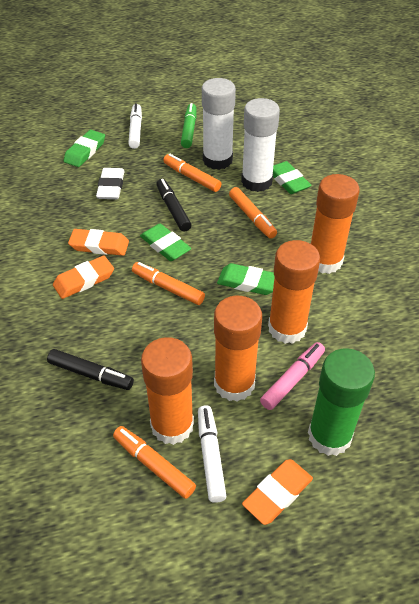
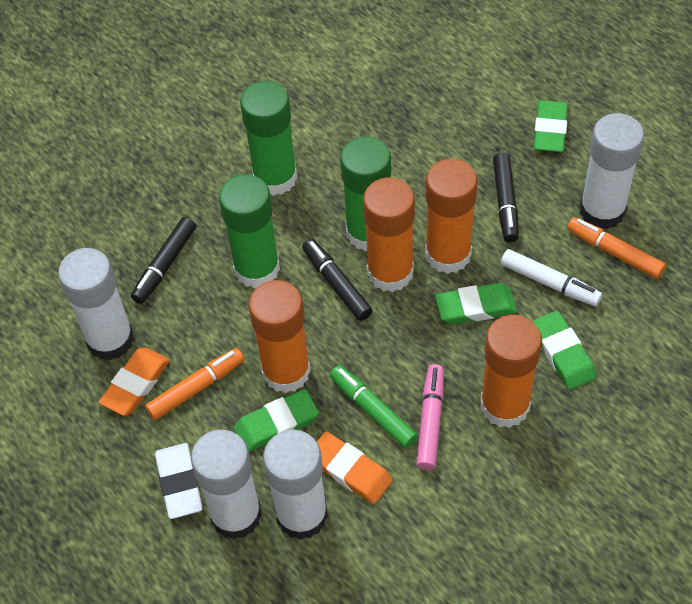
black marker: 2 -> 3
green glue stick: 1 -> 3
orange eraser: 3 -> 2
orange marker: 4 -> 2
white glue stick: 2 -> 4
white marker: 2 -> 1

